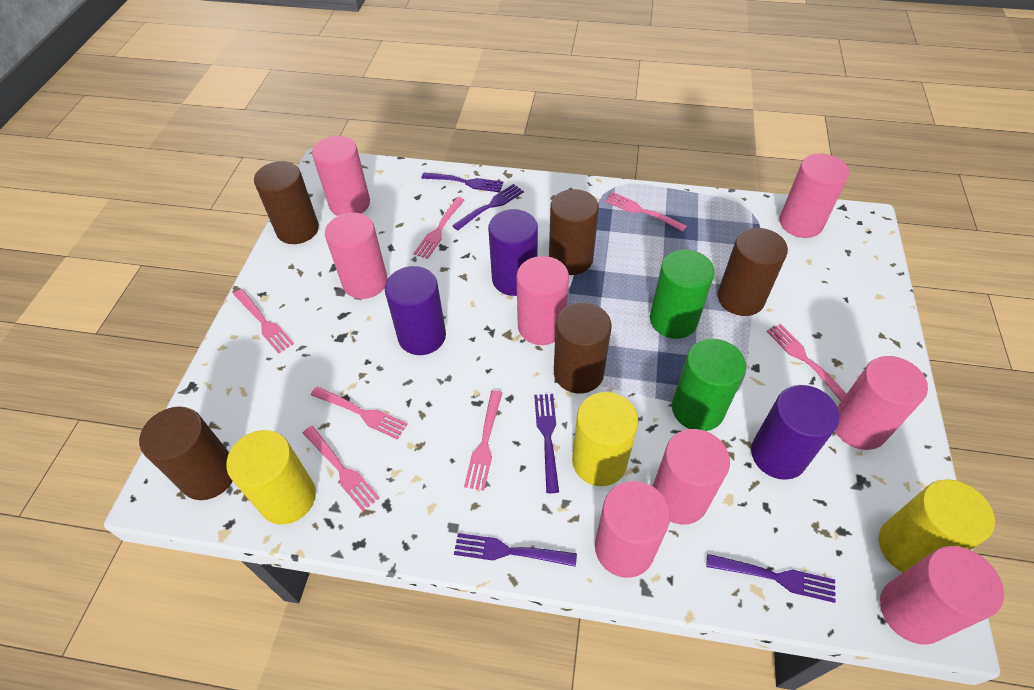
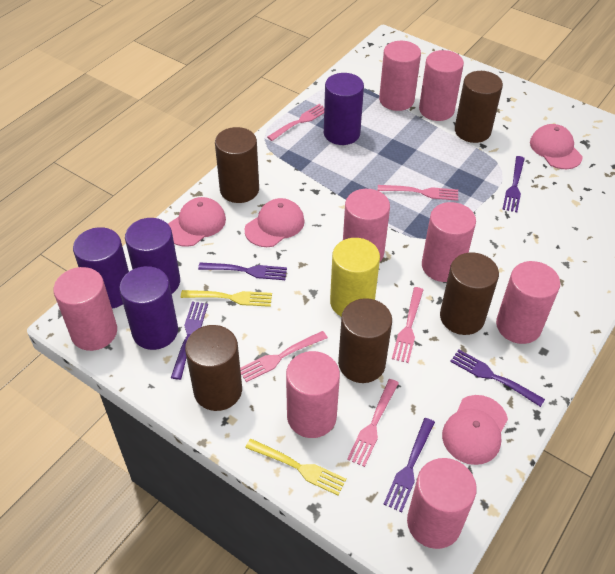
green cylinder: 2 -> 0
pink cap: 0 -> 4
pink fork: 7 -> 5
purple cylinder: 3 -> 4
yellow cylinder: 3 -> 1
yellow fork: 0 -> 2

